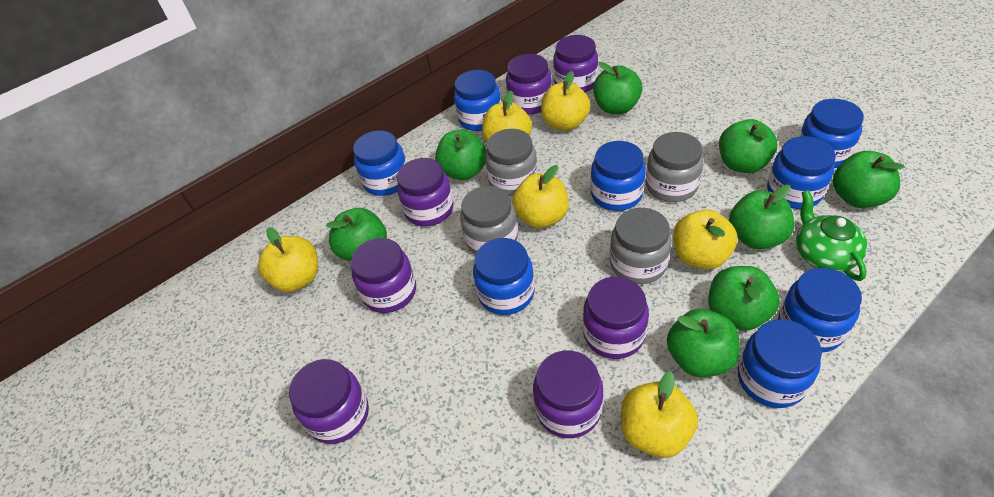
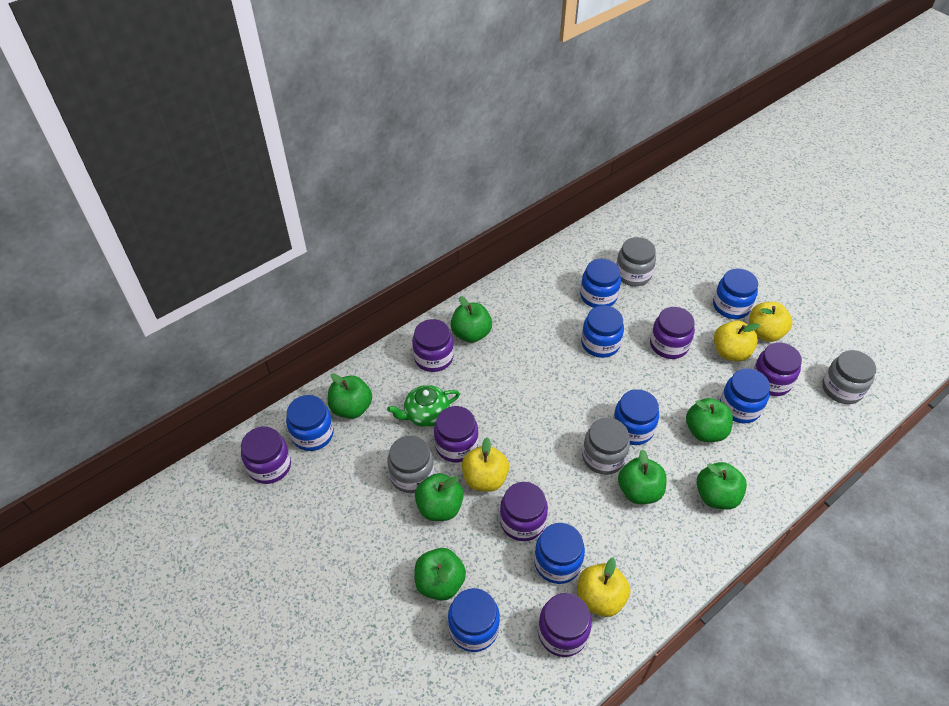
green apple: 8 -> 7
yellow apple: 6 -> 4

